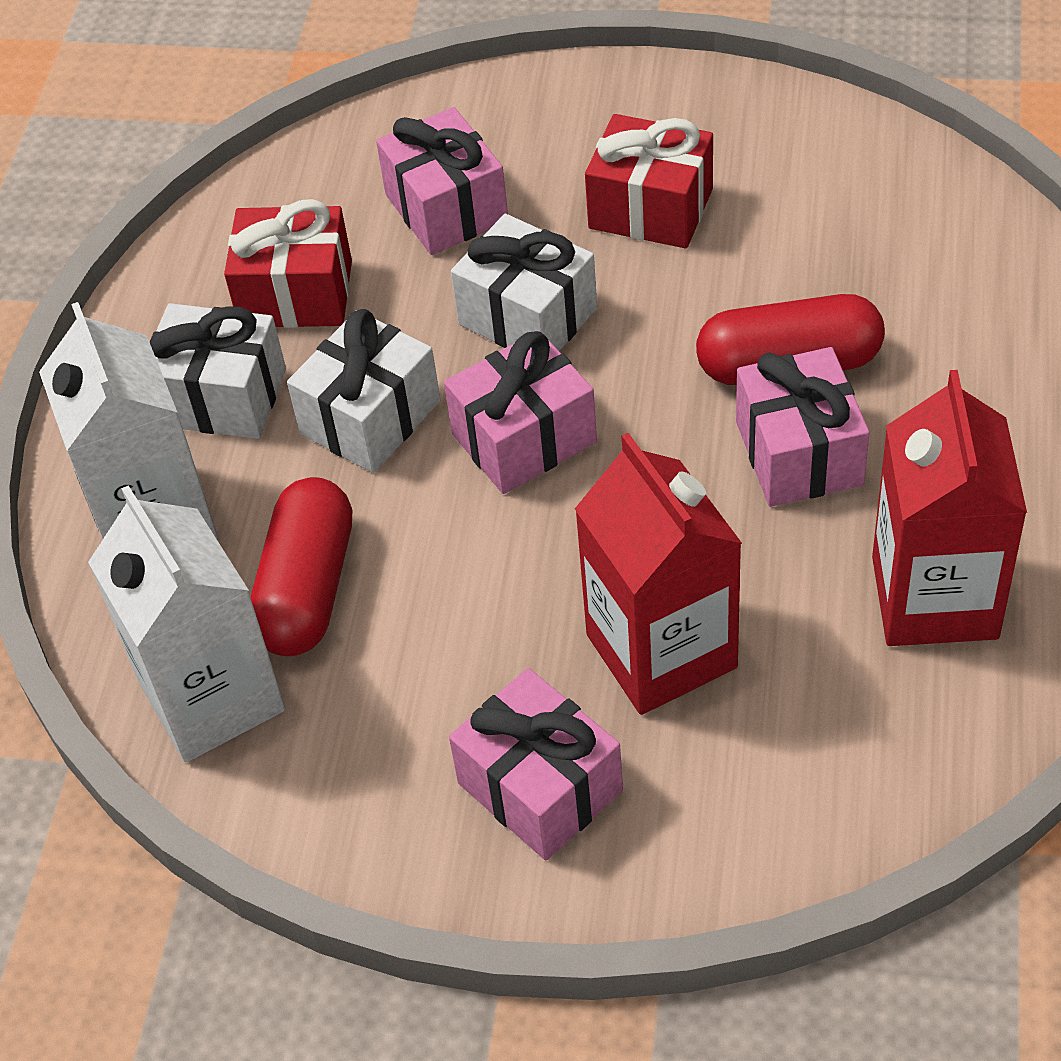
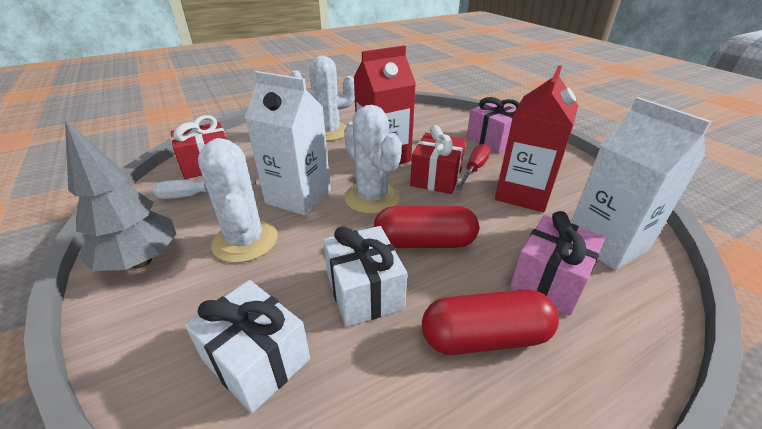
grey tree: 0 -> 1
pink gift: 4 -> 2
red screwdriver: 0 -> 1
white cactus: 0 -> 3
white gift: 3 -> 2
white screwdriver: 0 -> 1

